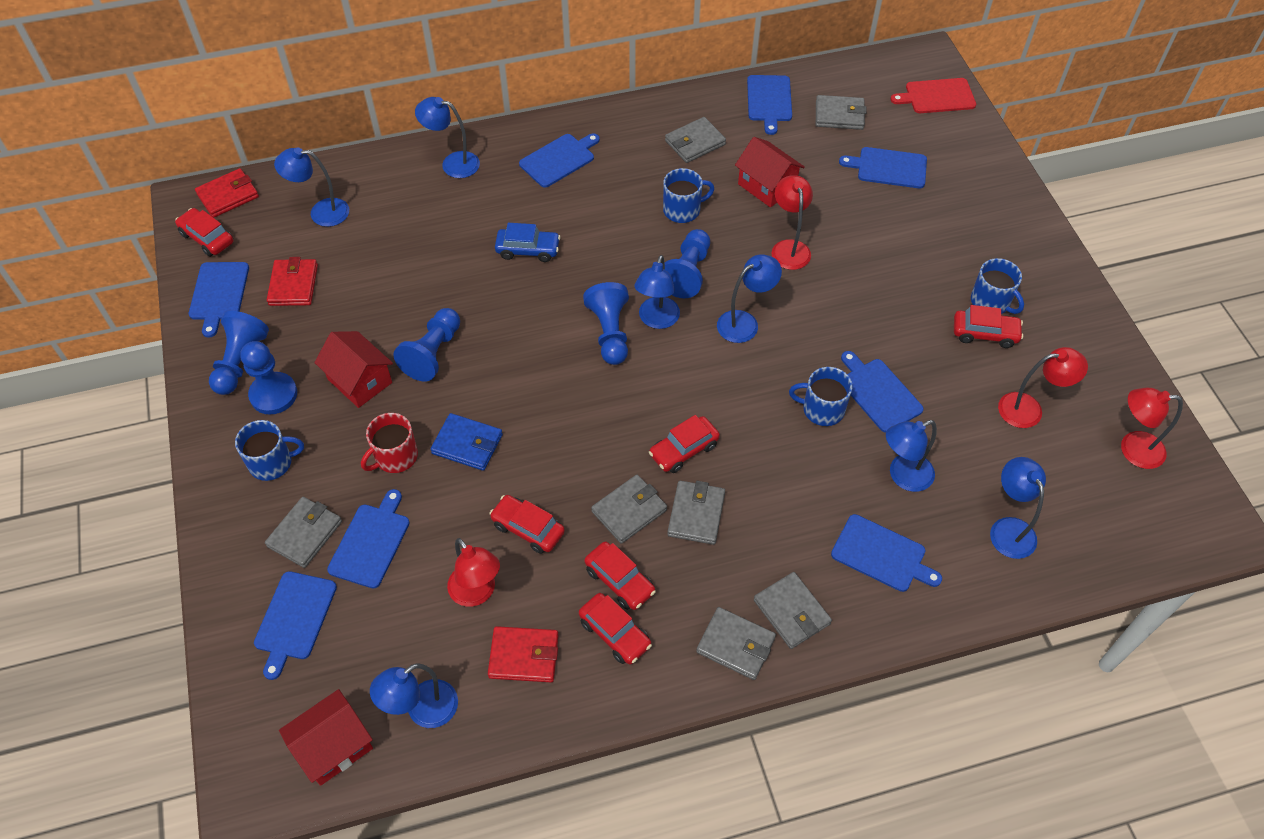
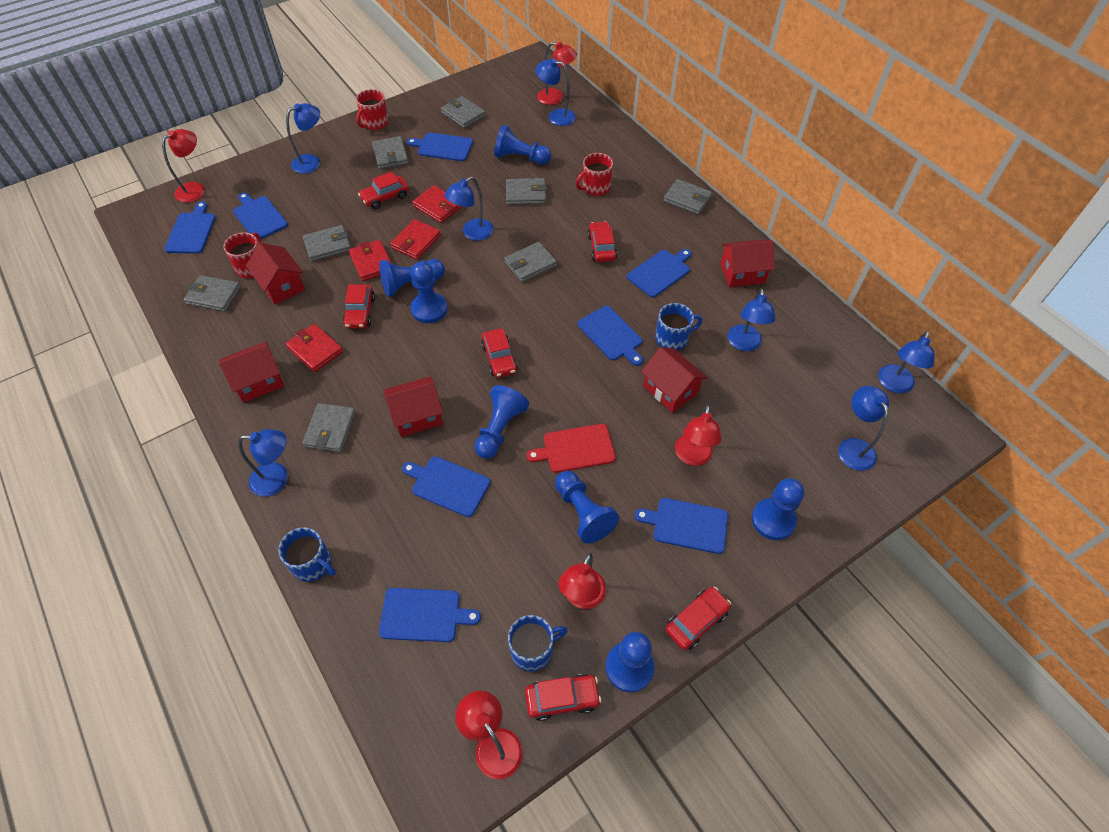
blue car: 1 -> 0
blue mug: 4 -> 3
blue pawn: 5 -> 7
blue wallet: 1 -> 0
grey wallet: 7 -> 8
red house: 3 -> 5
red lamp: 4 -> 5
red mug: 1 -> 3
red wallet: 3 -> 4

